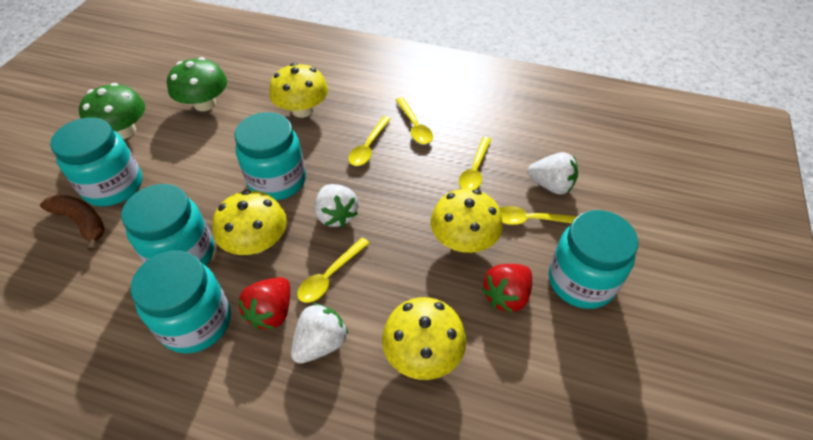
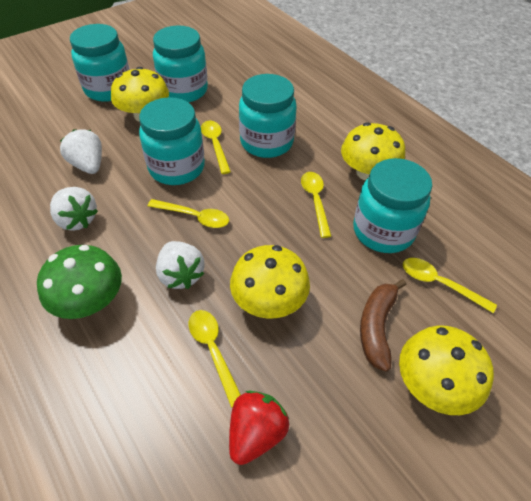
green mushroom: 2 -> 1
red strawberry: 2 -> 1

